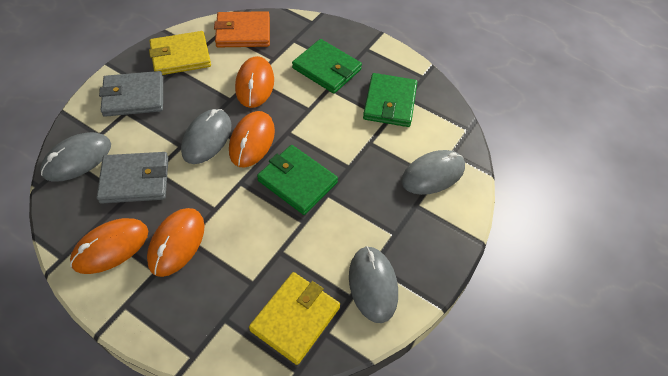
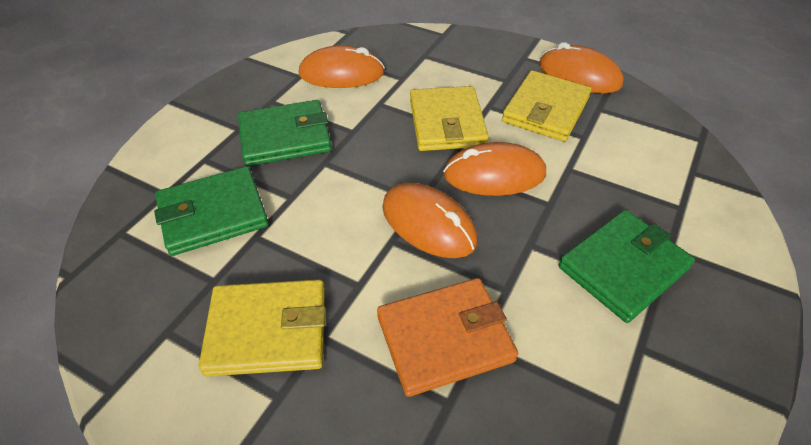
grey mouse: 4 -> 0
grey wallet: 2 -> 0
yellow wallet: 2 -> 3

